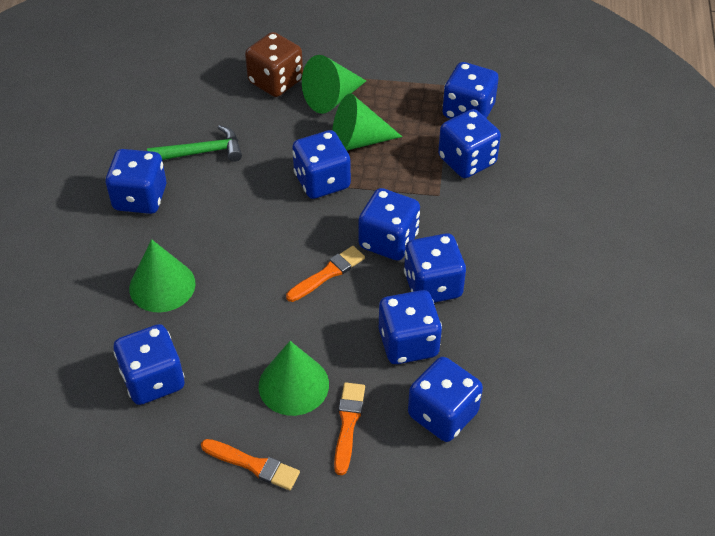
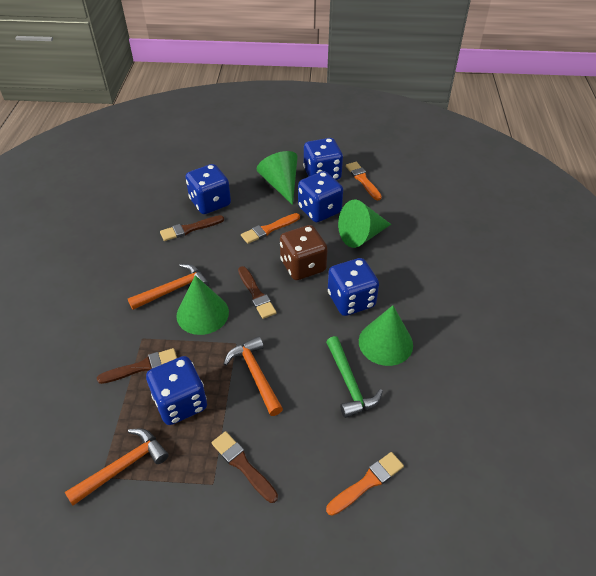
blue dice: 9 -> 5
brown brush: 0 -> 4
orange hammer: 0 -> 3

